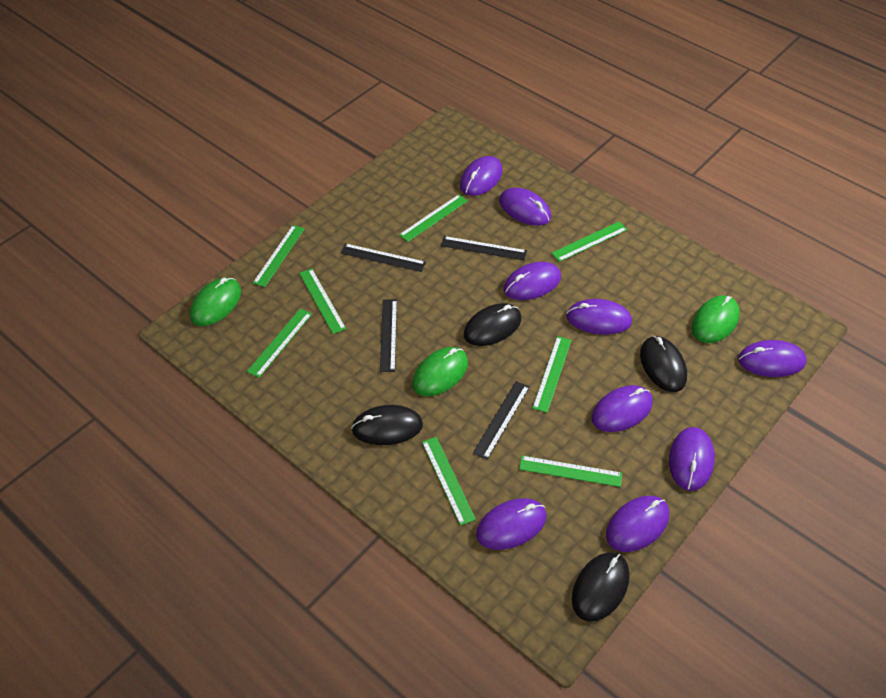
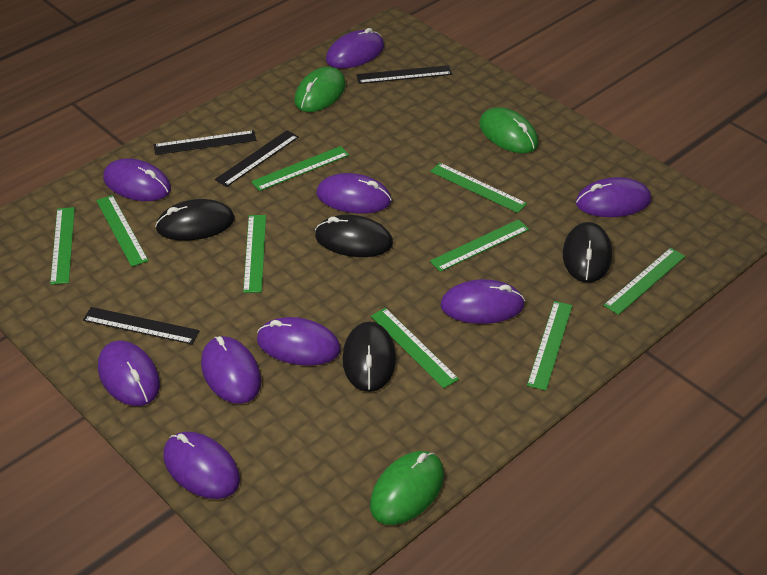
green ruler: 8 -> 9

